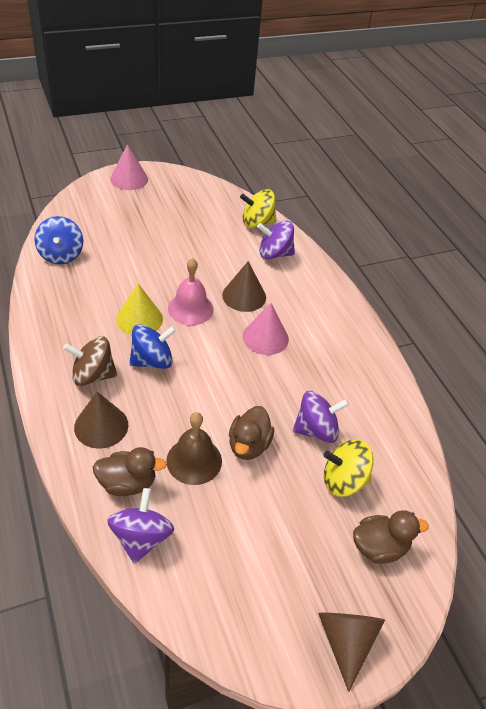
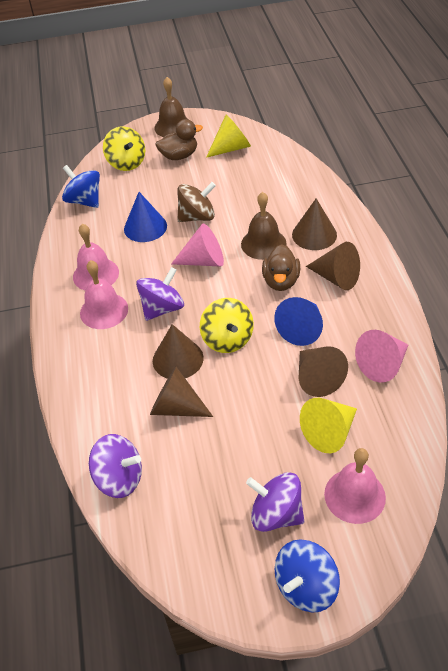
blue cone: 0 -> 2
brown bell: 1 -> 2
brown cone: 3 -> 5
brown duck: 3 -> 2
pink bell: 1 -> 3
yellow cone: 1 -> 2

